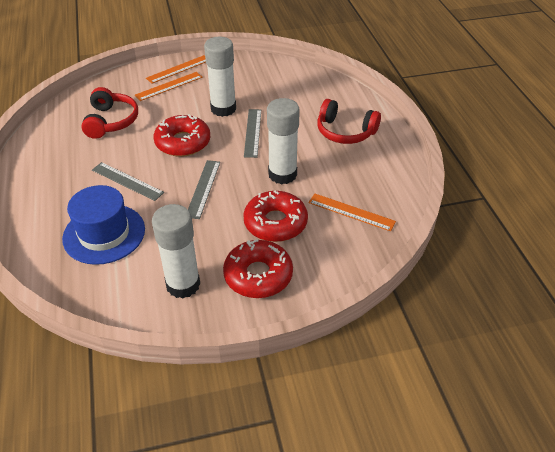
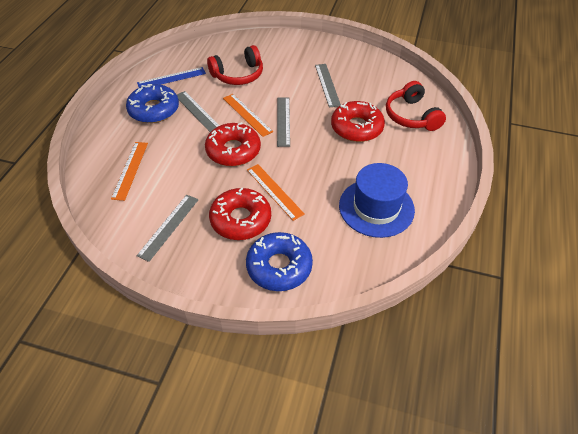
blue donut: 0 -> 2
blue ruler: 0 -> 1
grey ruler: 3 -> 4
white glue stick: 3 -> 0

